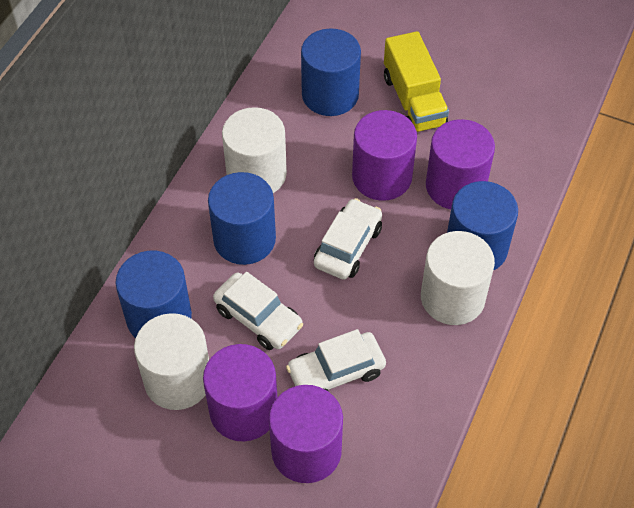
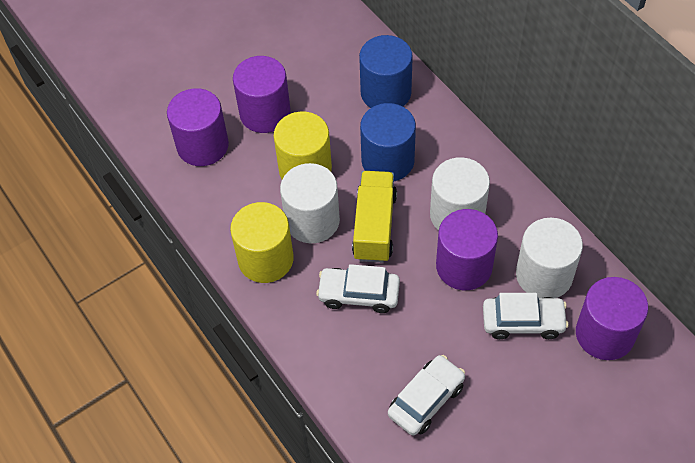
blue cylinder: 4 -> 2
yellow cylinder: 0 -> 2

